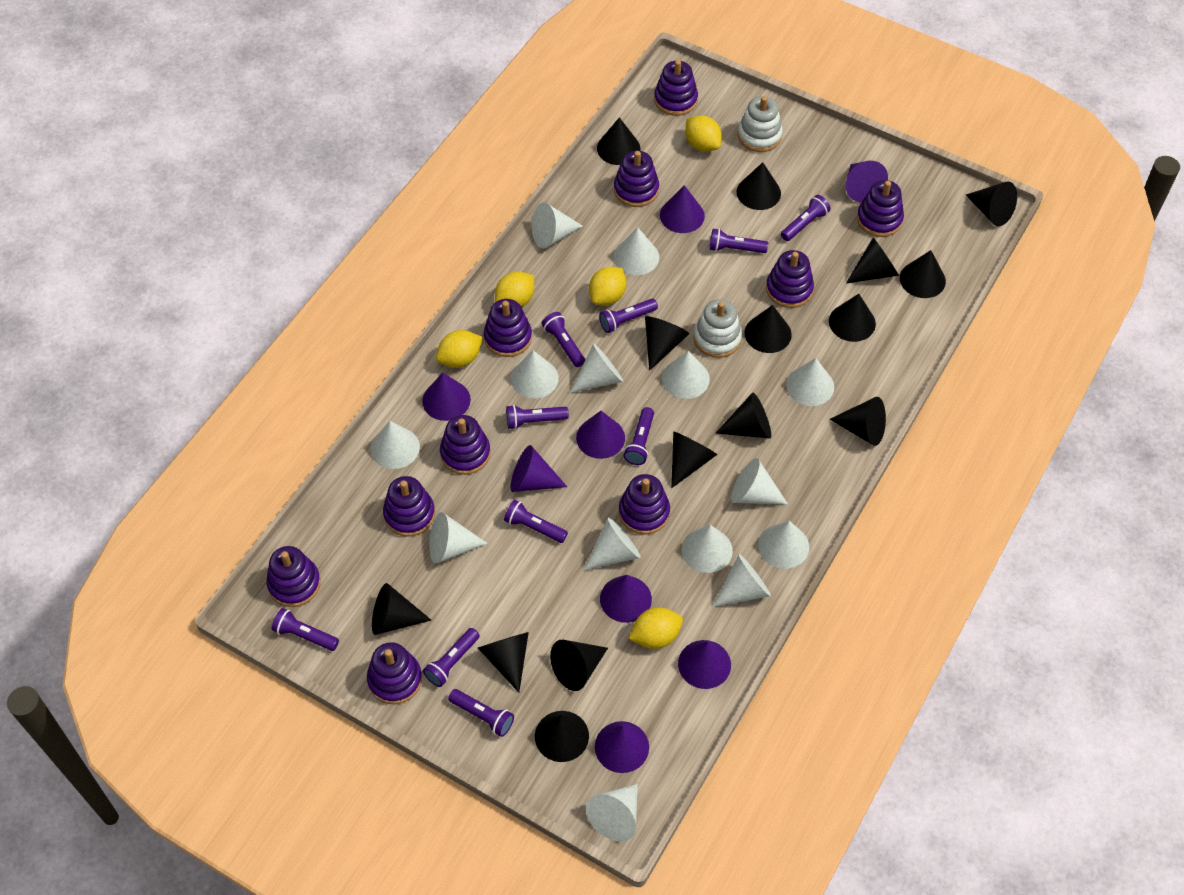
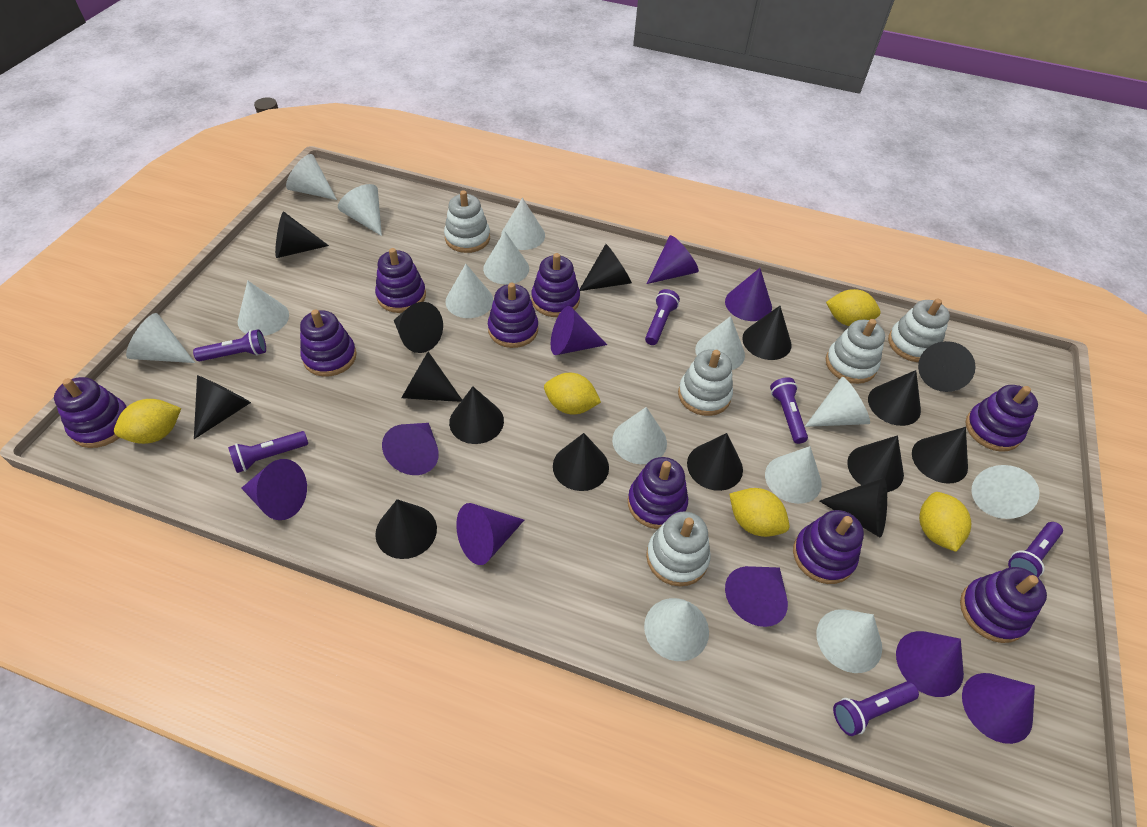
purple cone: 8 -> 9
purple flashlight: 10 -> 6
purple stacking toy: 10 -> 9
white stacking toy: 2 -> 5

